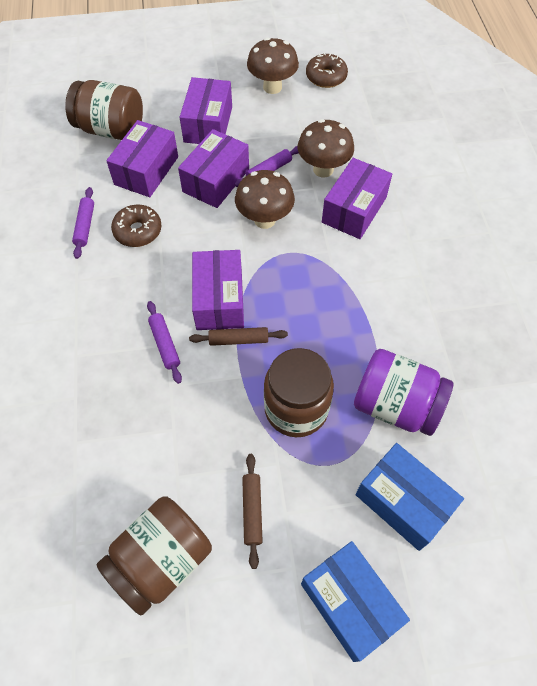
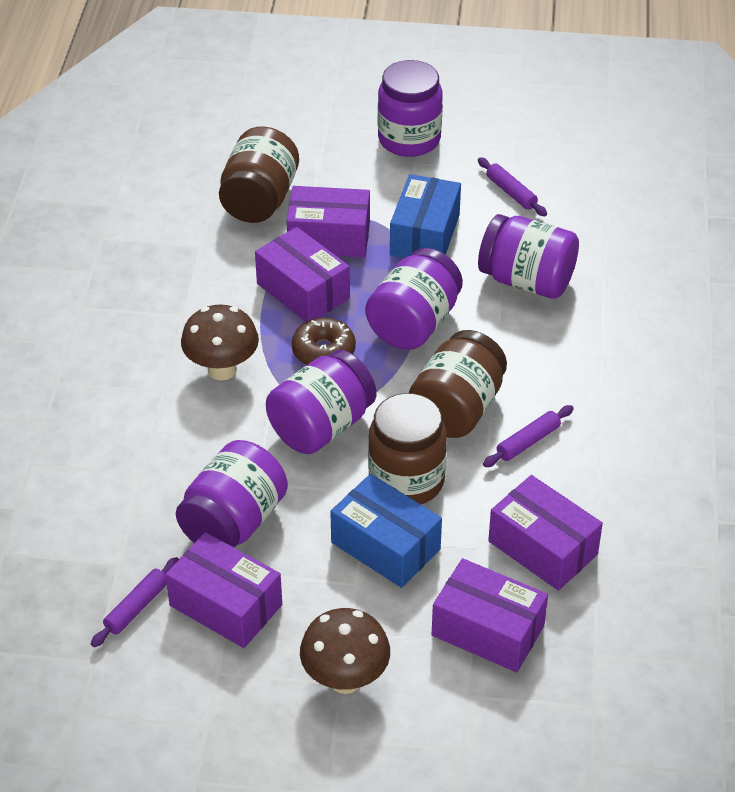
brown donut: 2 -> 1
brown mushroom: 3 -> 2
brown rolling pin: 2 -> 0
purple jar: 1 -> 5

